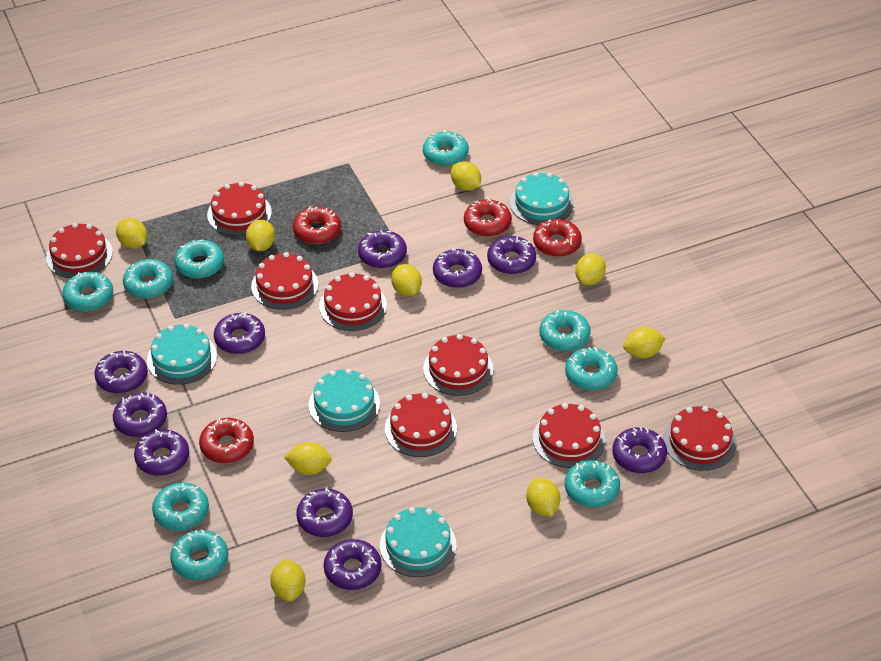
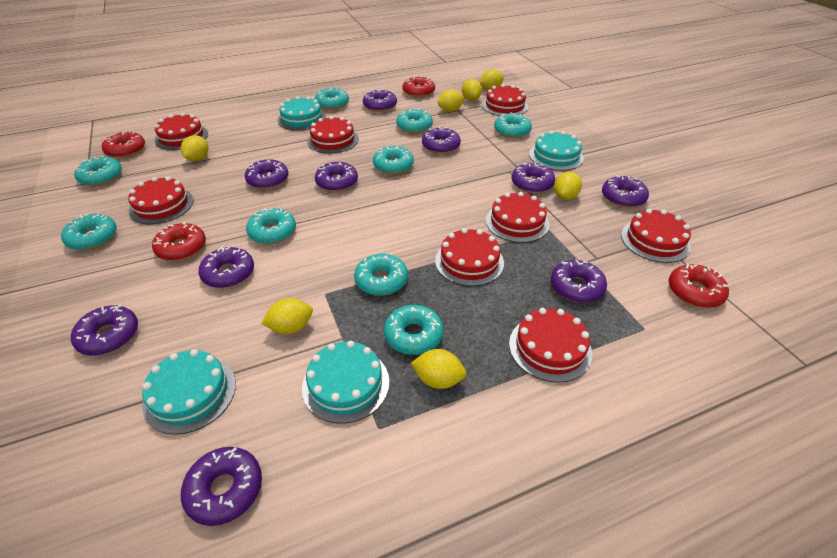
yellow lemon: 9 -> 7

